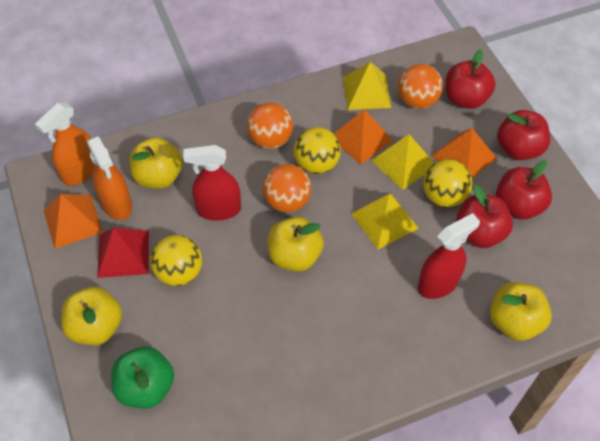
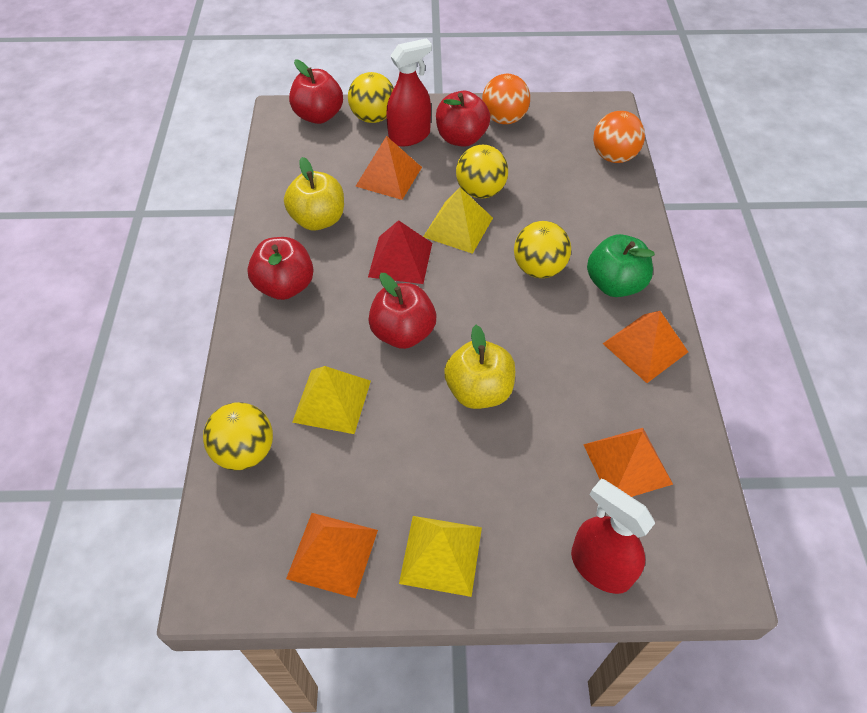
orange ball: 3 -> 2
orange pyramid: 3 -> 4
orange spray bottle: 2 -> 0
yellow apple: 4 -> 2
yellow ball: 3 -> 4

